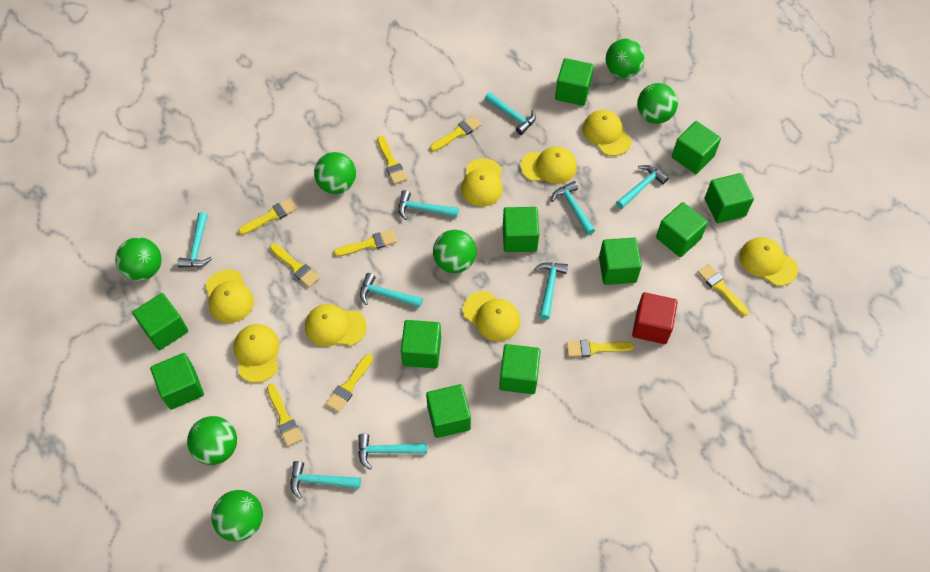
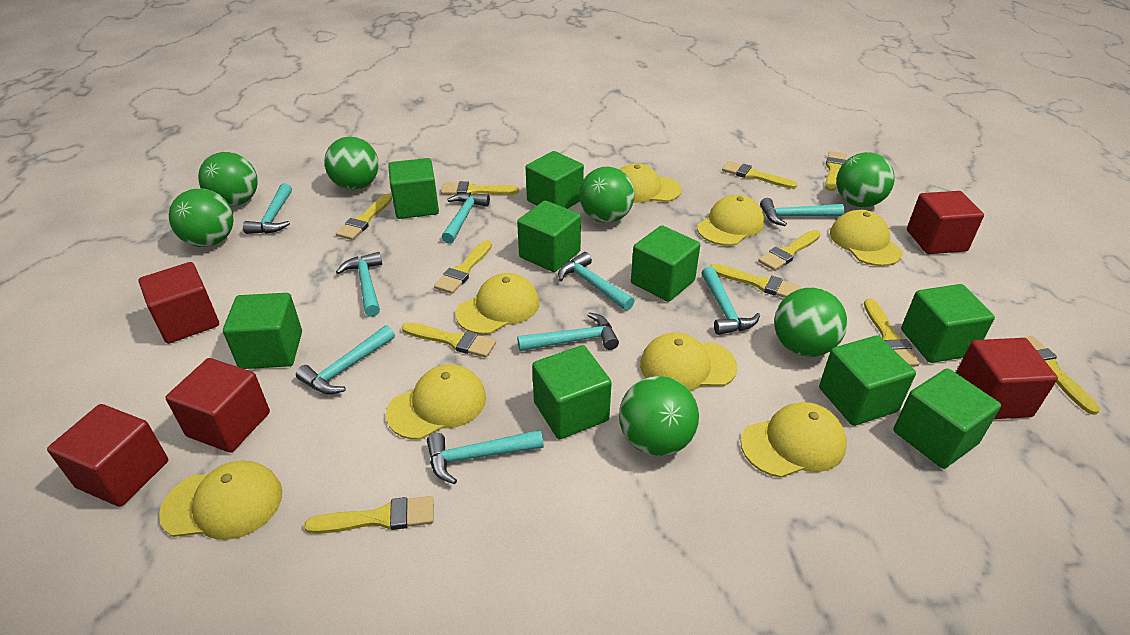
green cube: 11 -> 9
red cube: 1 -> 5
yellow brush: 9 -> 11

